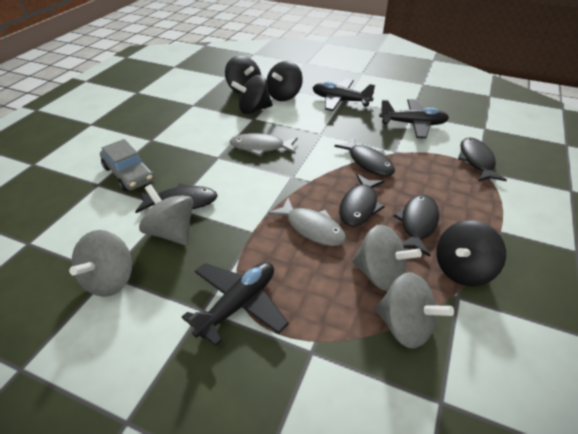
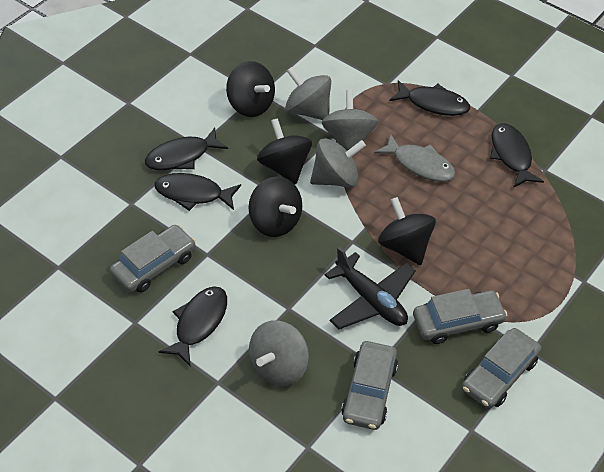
black plane: 3 -> 1
grey car: 1 -> 4
grey fish: 2 -> 1

